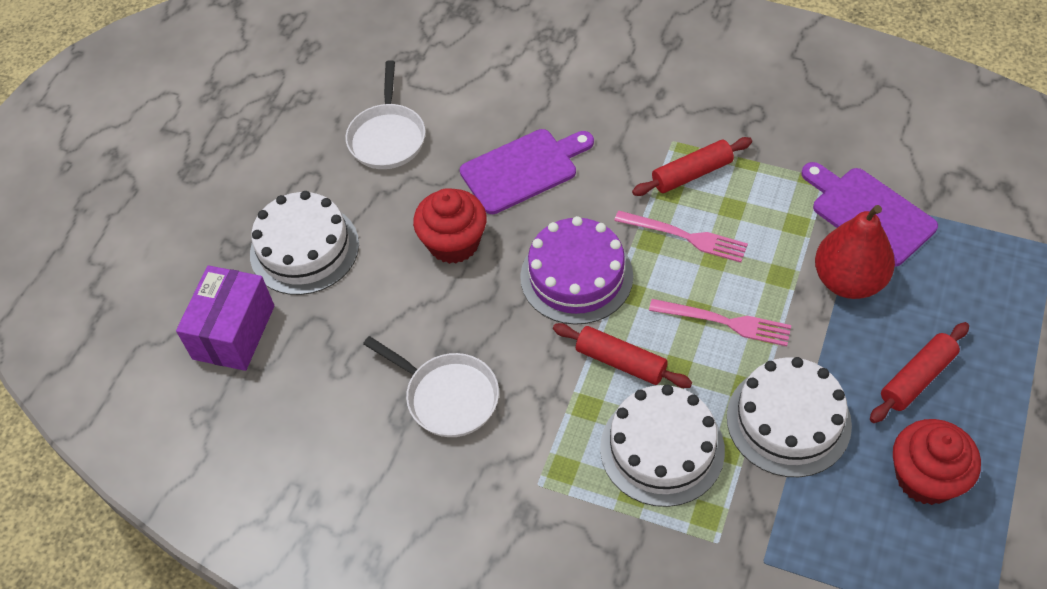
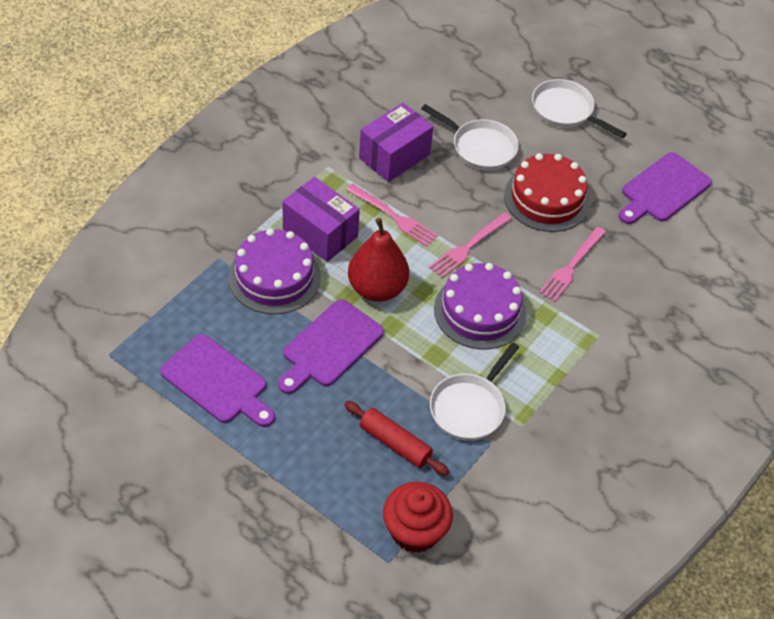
pink fork: 2 -> 3
purple box: 1 -> 2
purple cake: 1 -> 2
purple cutting board: 2 -> 3
red cake: 0 -> 1
red cupcake: 2 -> 1
red rolling pin: 3 -> 1
white cake: 3 -> 0
white pan: 2 -> 3

